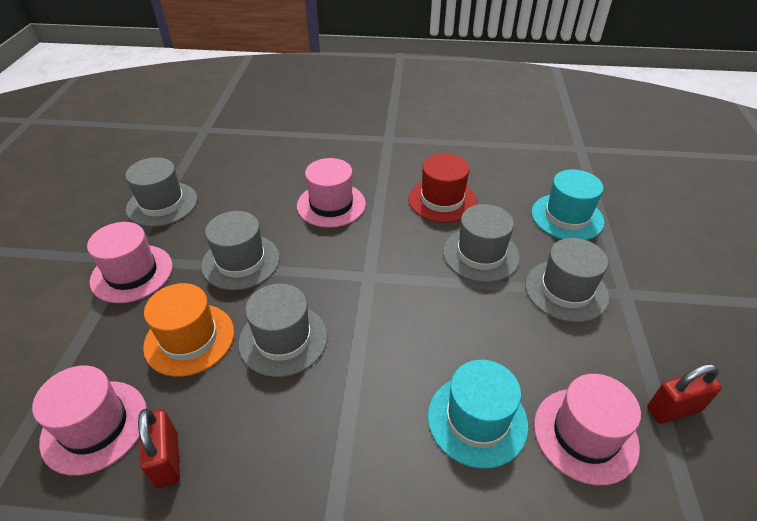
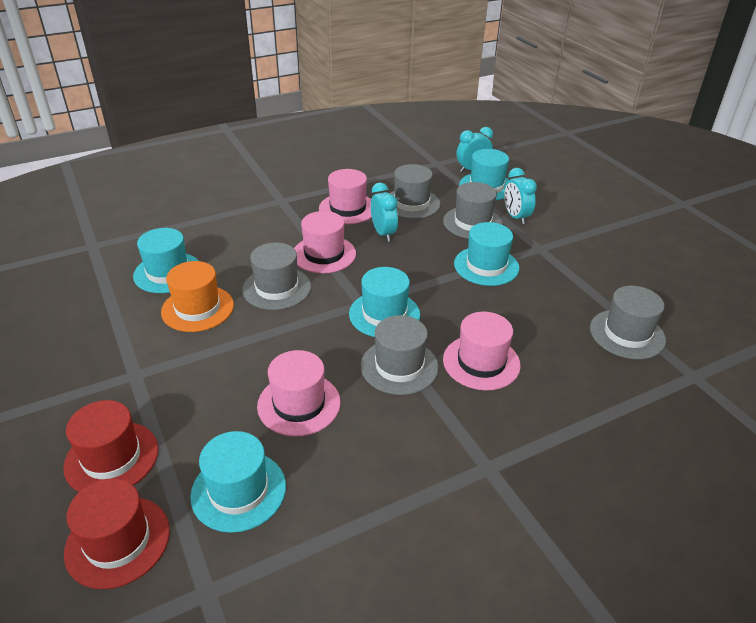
red hat: 1 -> 2
red padlock: 2 -> 0
turquoise clock: 0 -> 3
turquoise hat: 2 -> 5

